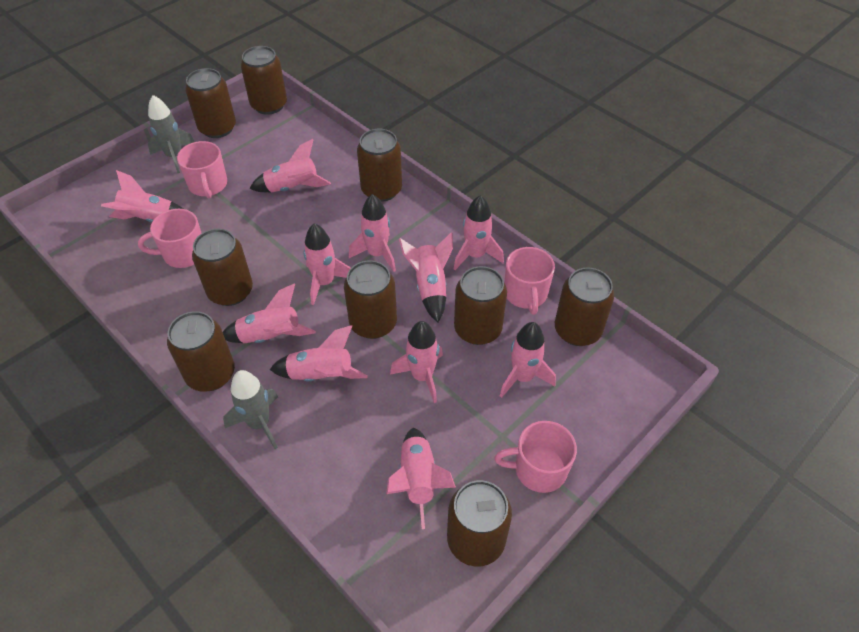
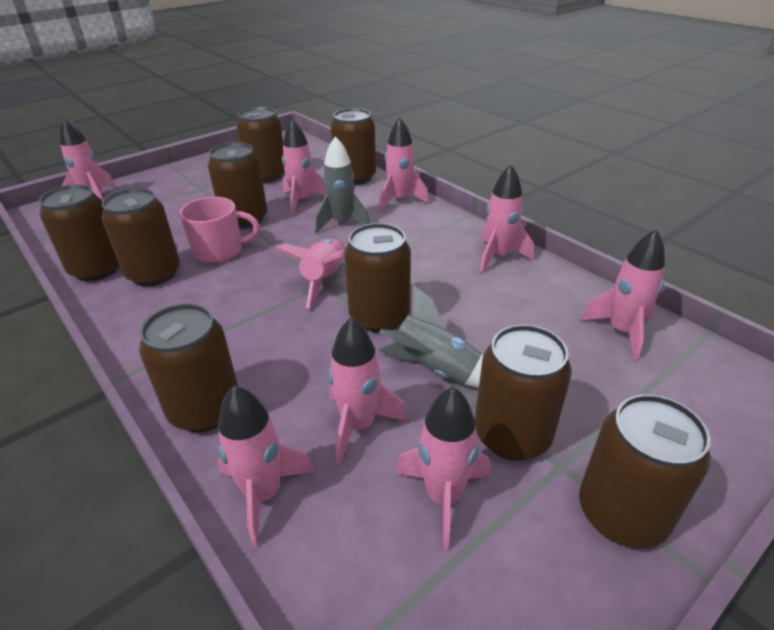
pink mug: 4 -> 1
pink rocket: 11 -> 9

